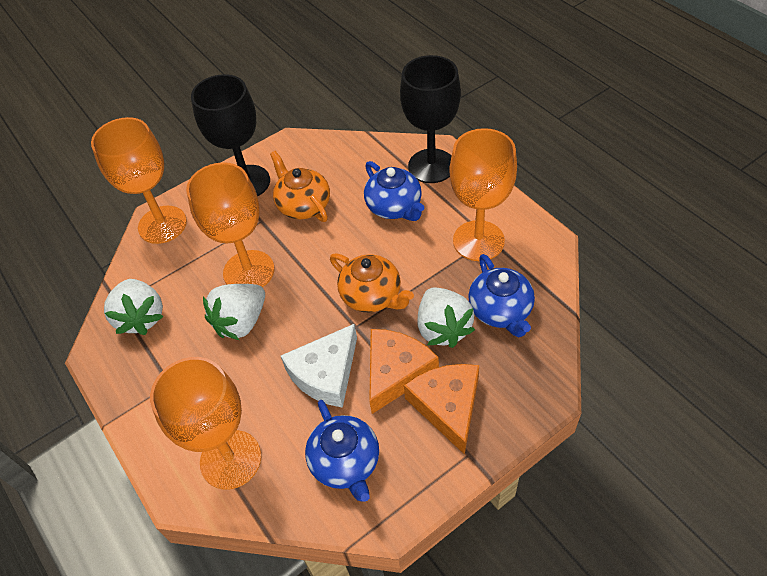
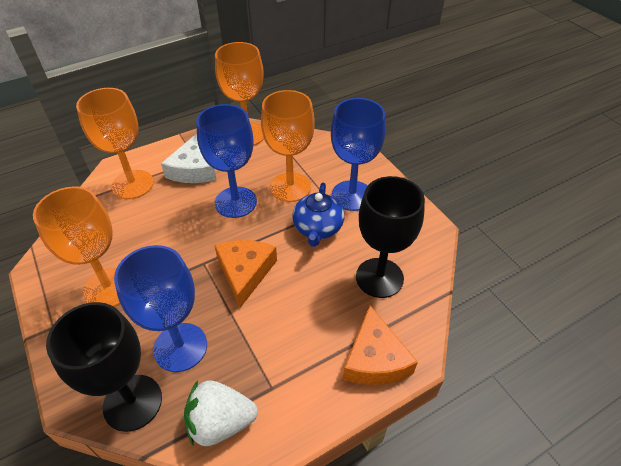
blue goblet: 0 -> 3
blue teapot: 3 -> 1
orange teapot: 2 -> 0
white strawberry: 3 -> 1

